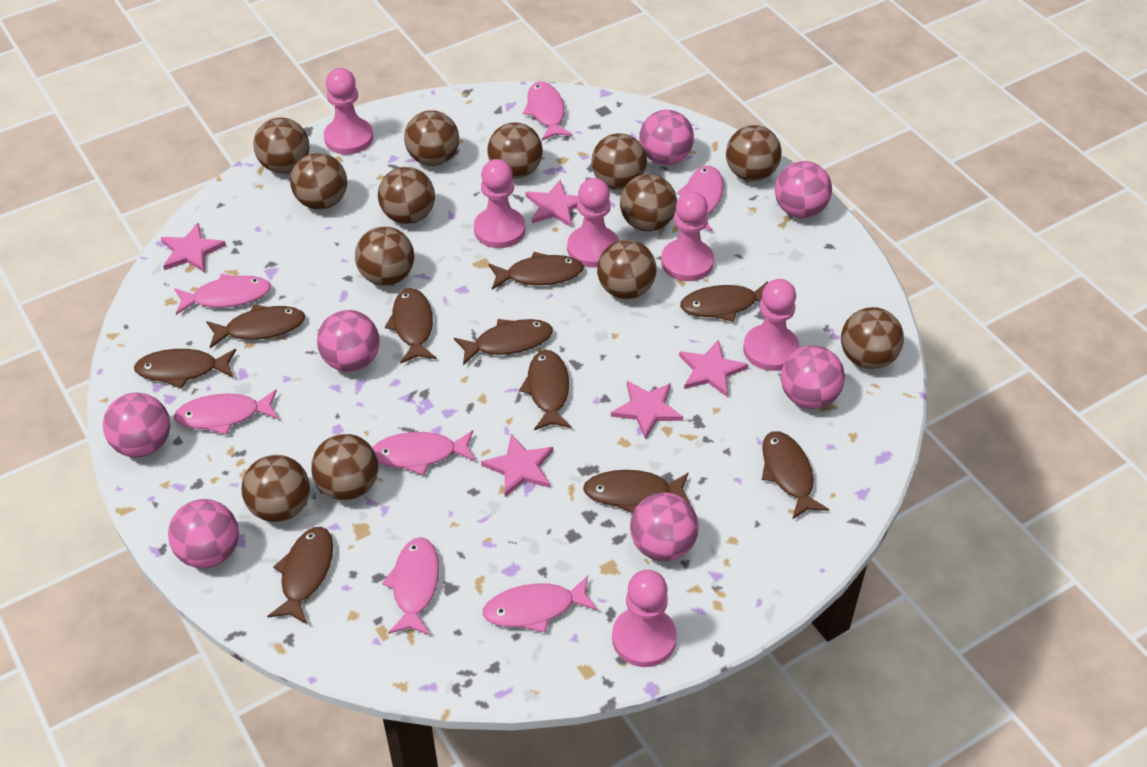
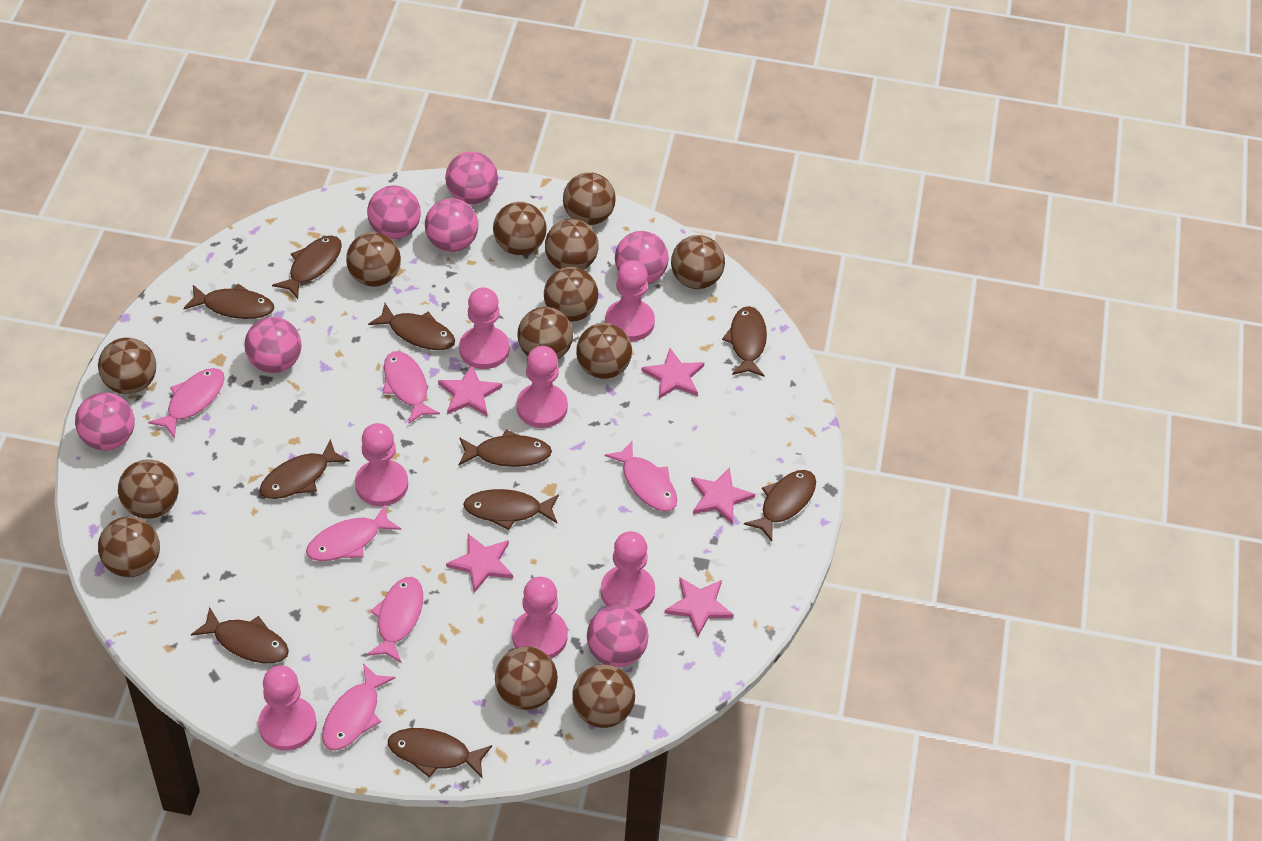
pink fish: 7 -> 6
pink pawn: 6 -> 7

